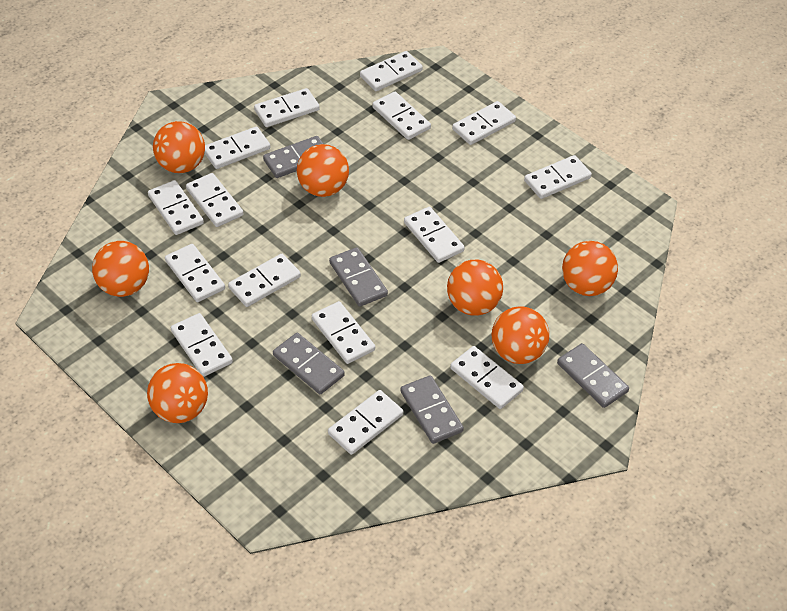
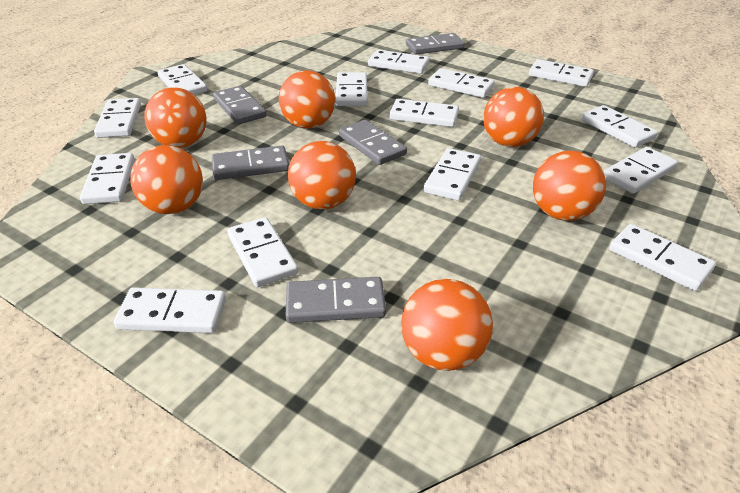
white domino: 15 -> 14

